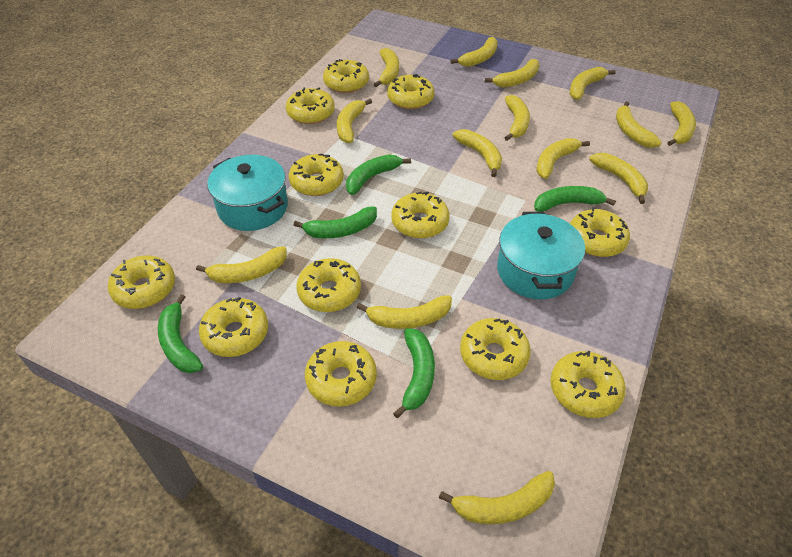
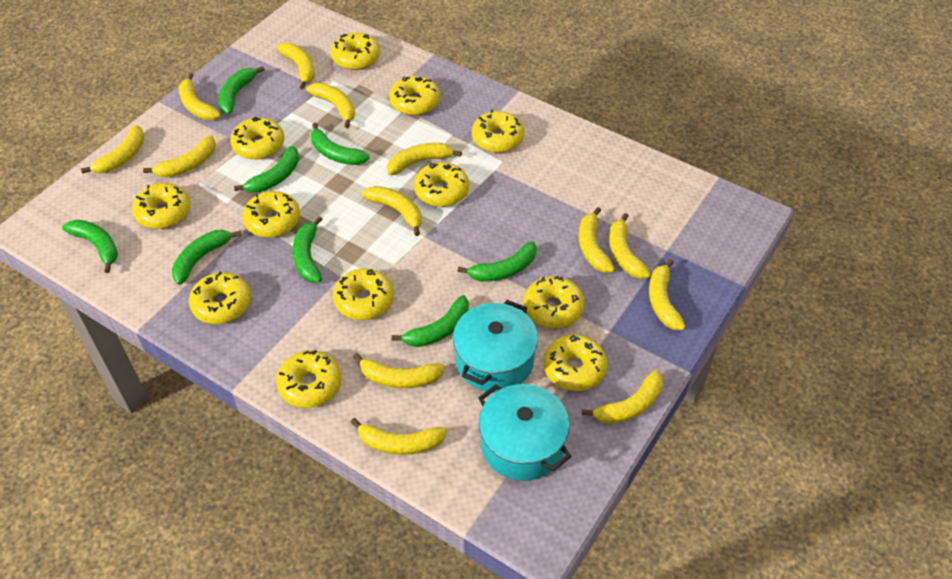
green banana: 5 -> 8
yellow banana: 14 -> 13

